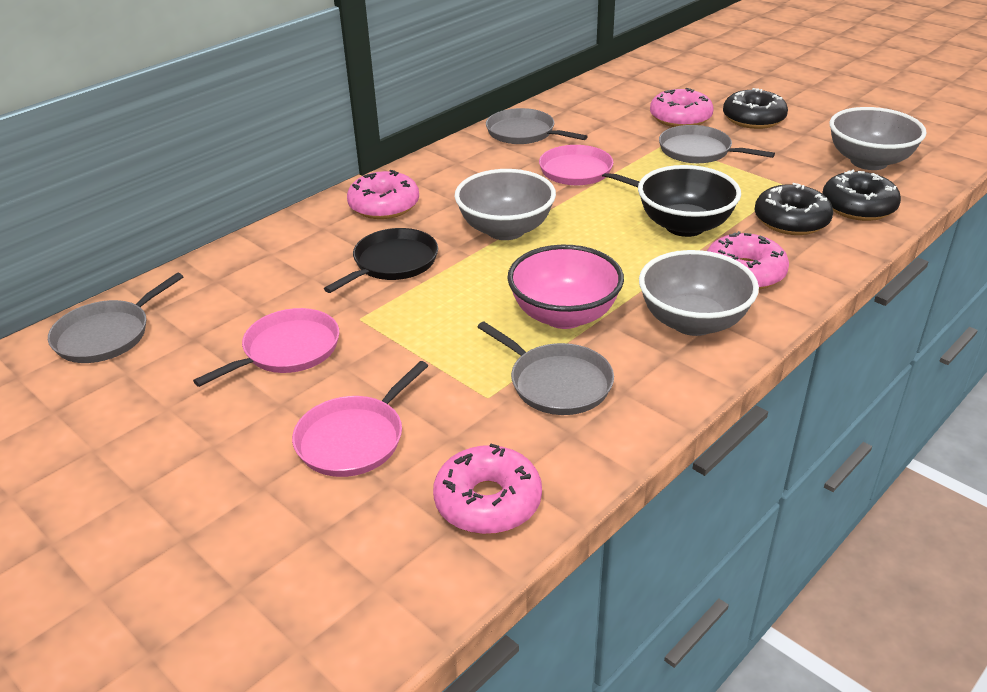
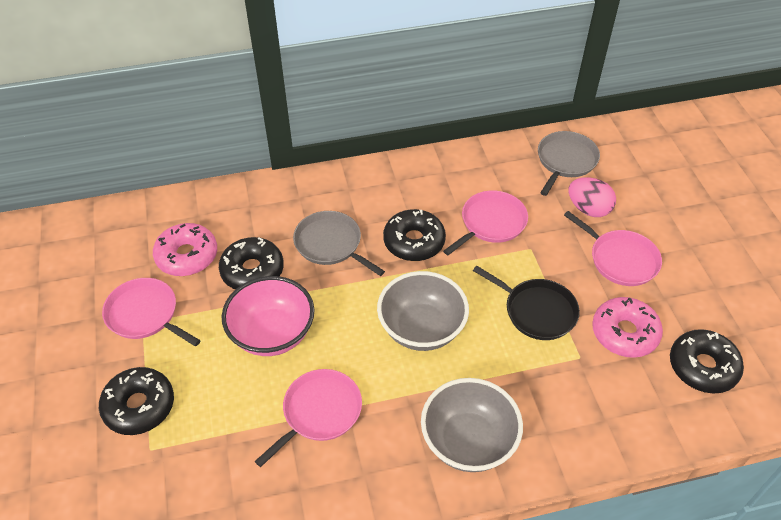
black bowl: 1 -> 0
black donut: 3 -> 4
grey bowl: 3 -> 2
grey pan: 4 -> 2
pink donut: 4 -> 2
pink egg: 0 -> 1
pink pan: 3 -> 4

